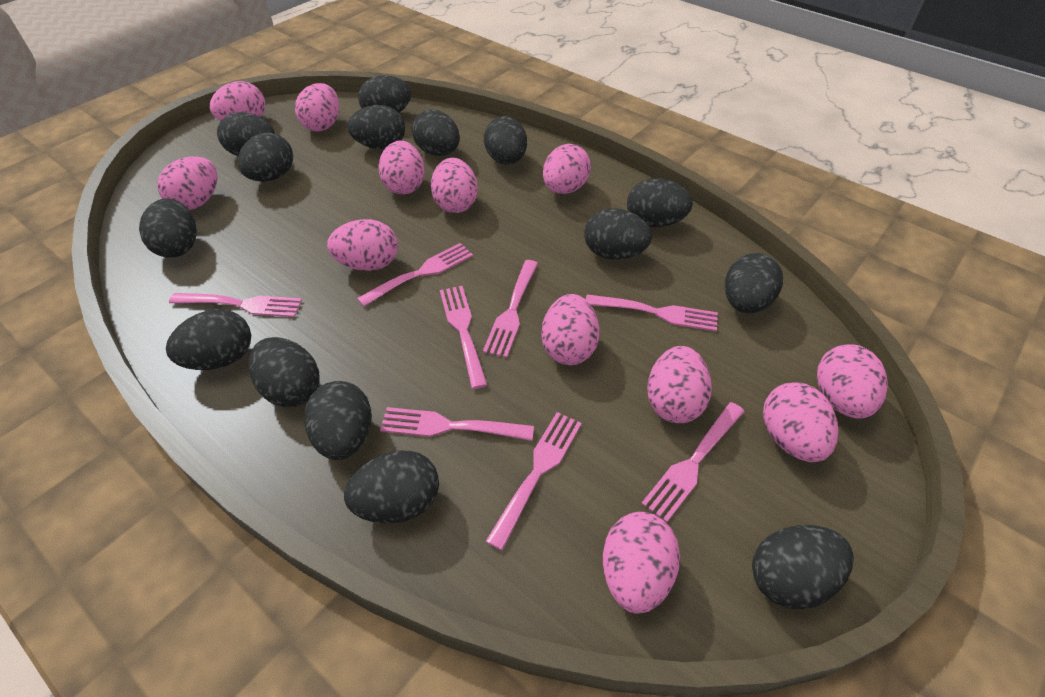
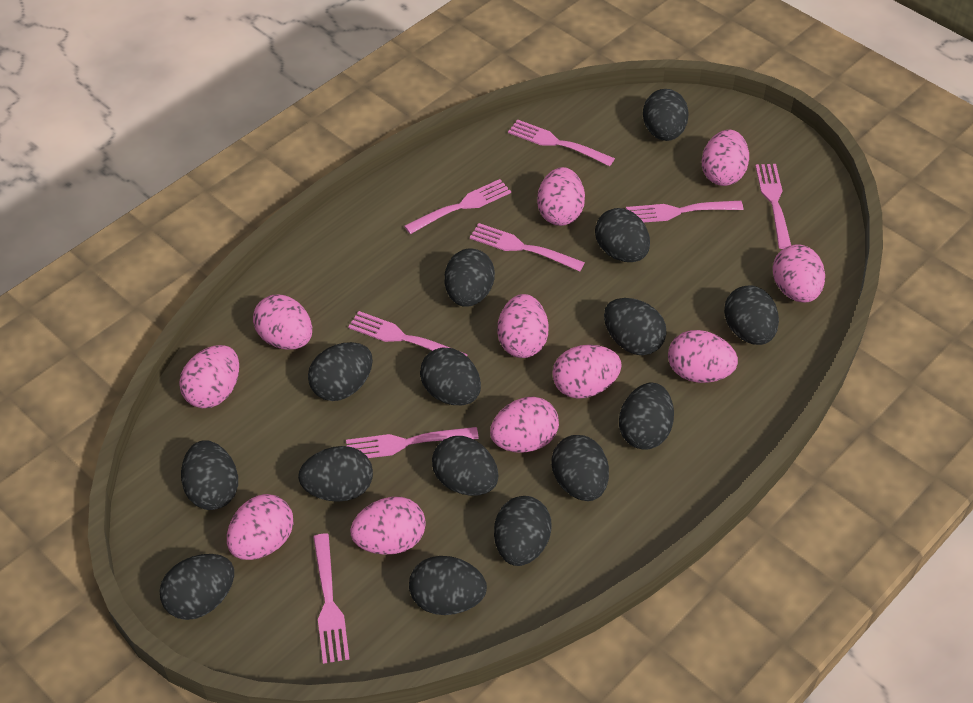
pink egg: 12 -> 11

